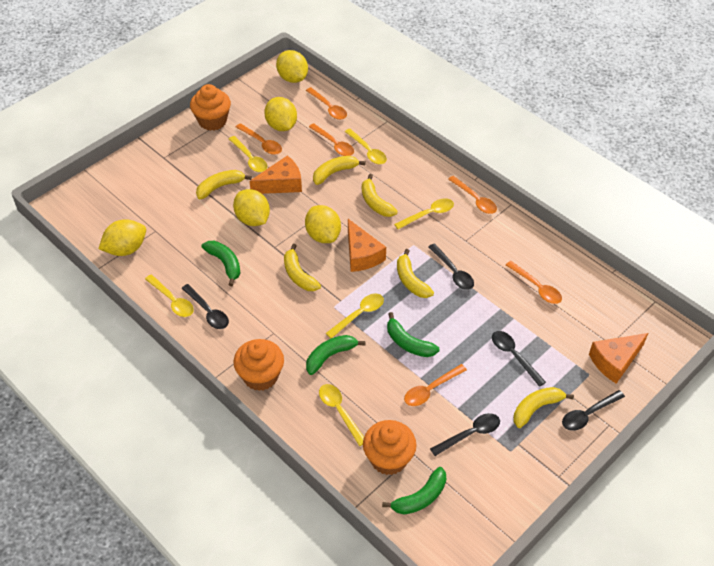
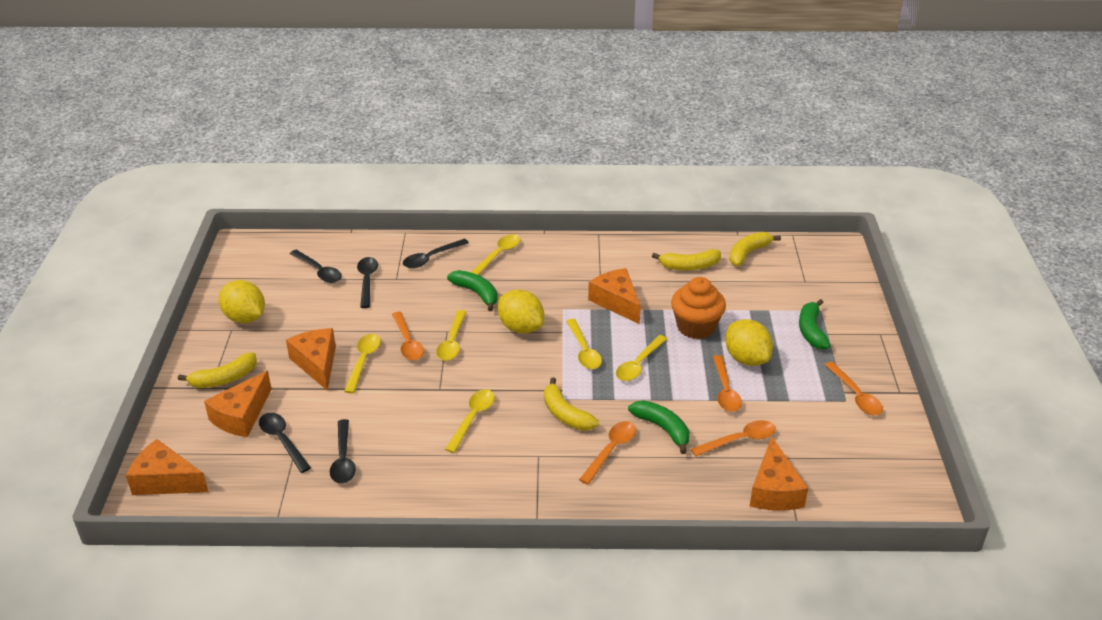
green banana: 4 -> 3
orange cheese: 3 -> 5
orange cupcake: 3 -> 1
orange spoon: 6 -> 5
yellow banana: 6 -> 4
yellow lemon: 5 -> 3

